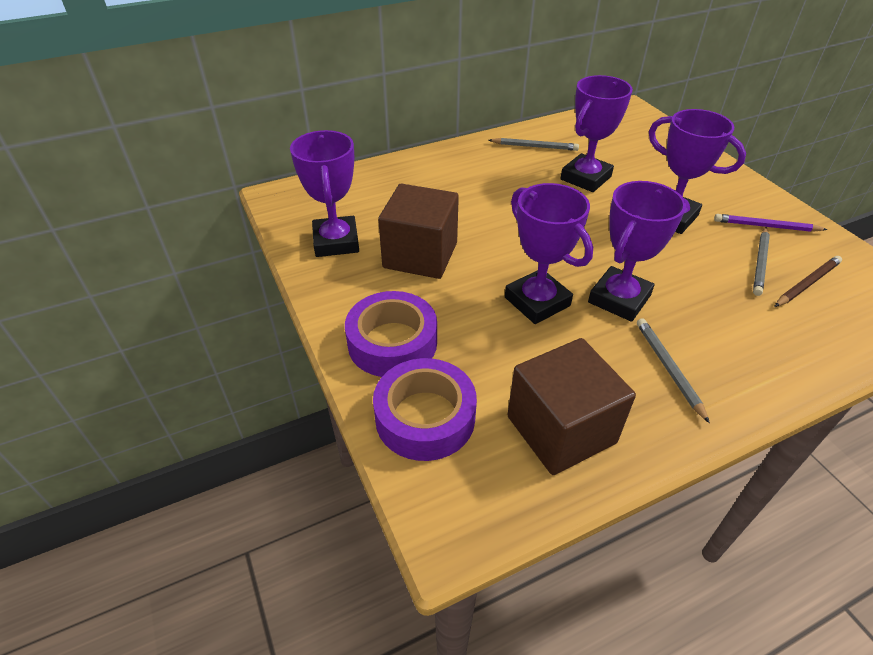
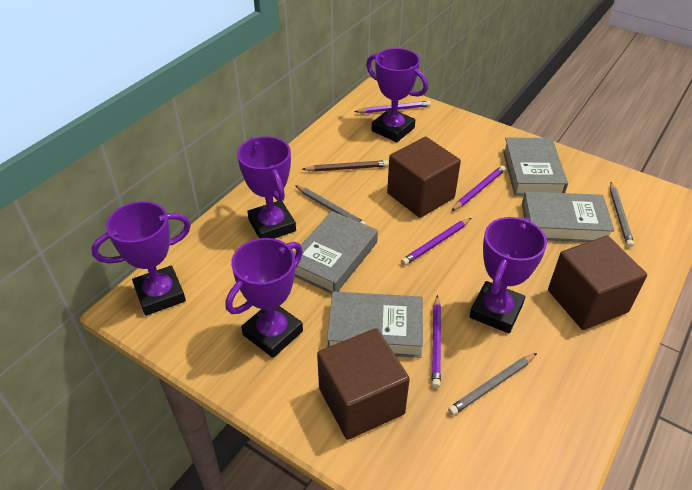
brown cube: 2 -> 3
grey book: 0 -> 4
purple pencil: 1 -> 4
purple tape: 2 -> 0

